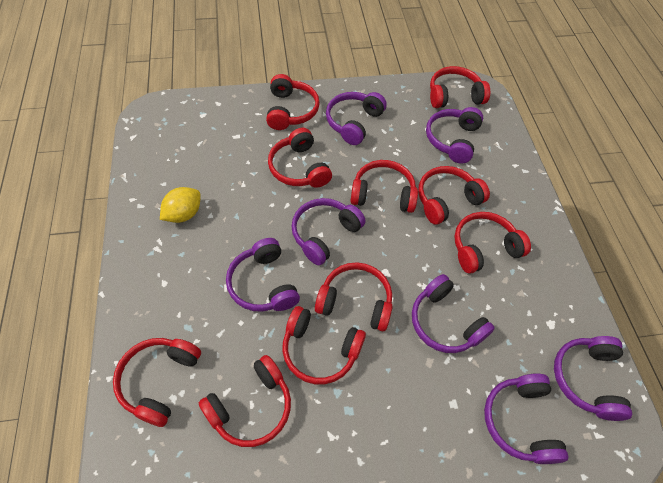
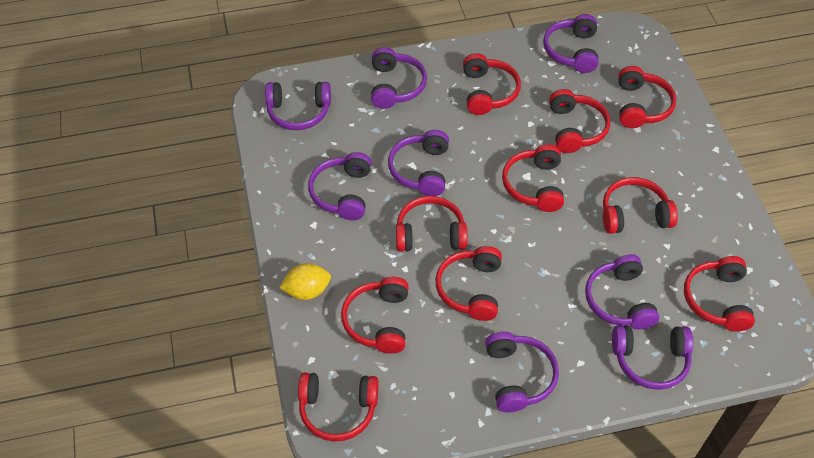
purple headphones: 7 -> 8

